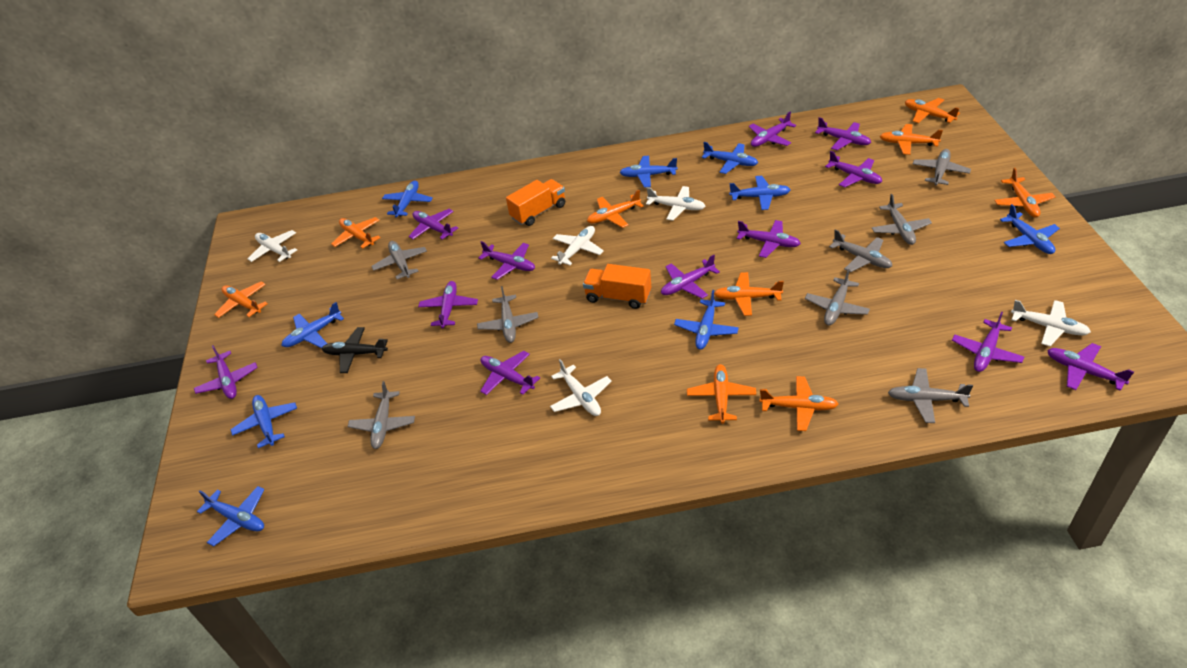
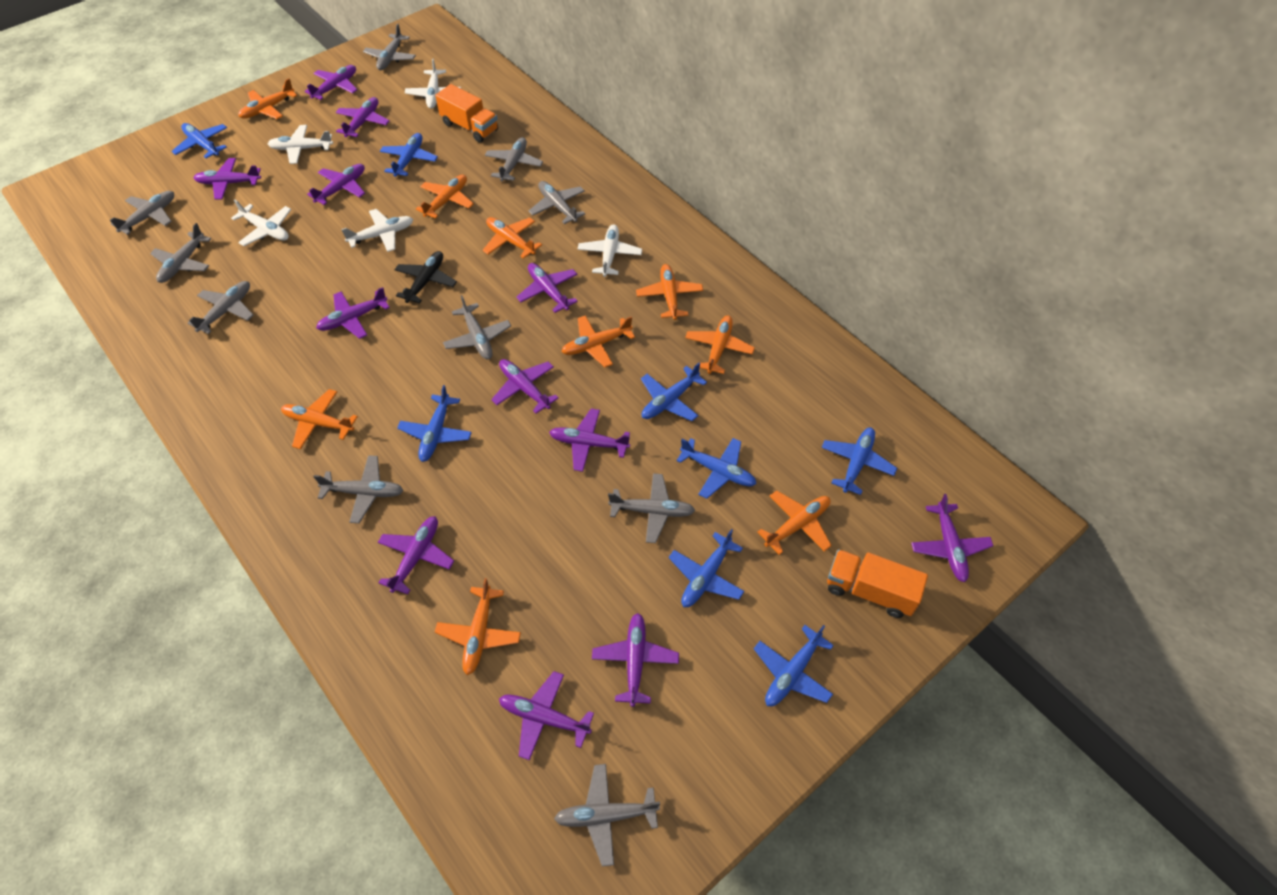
blue plane: 9 -> 8
grey plane: 8 -> 10

